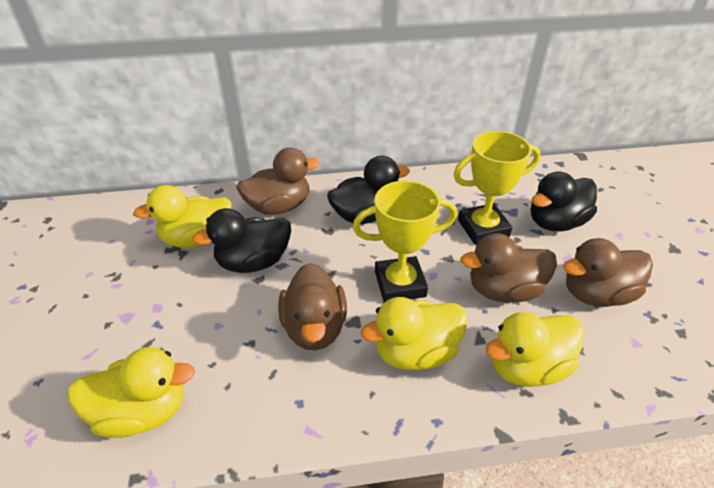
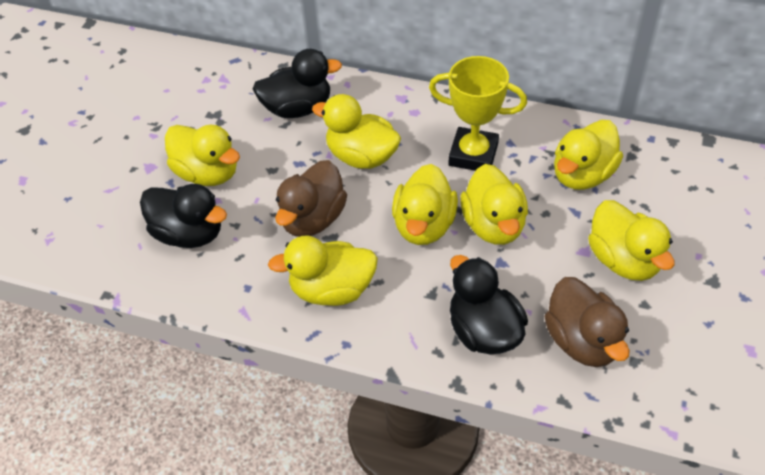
brown duck: 4 -> 2
yellow duck: 4 -> 7
yellow trophy: 2 -> 1

